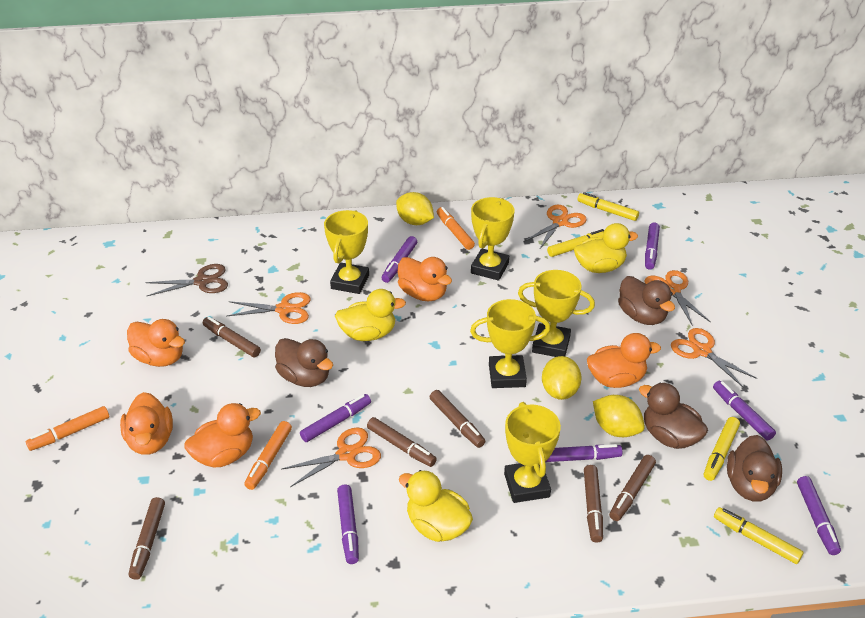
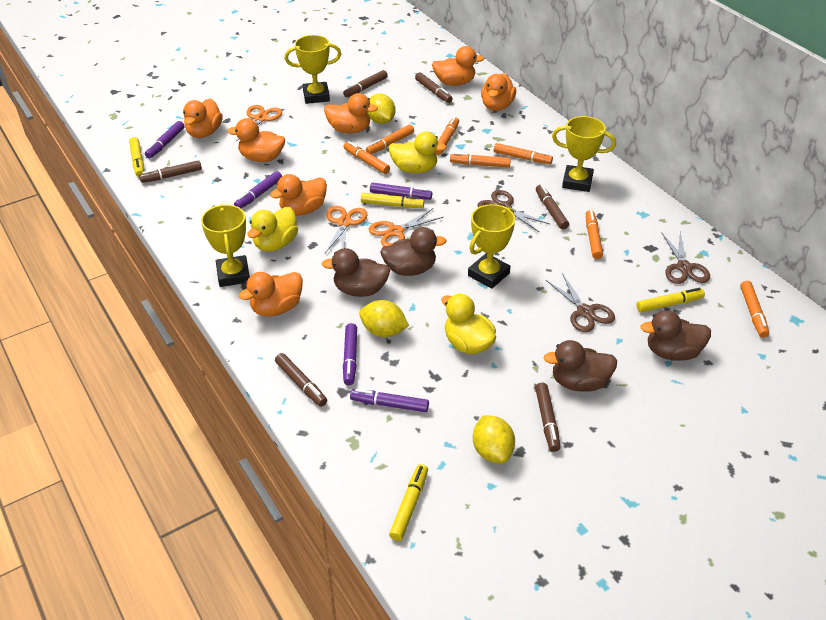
brown scissors: 1 -> 3
orange duck: 5 -> 7
orange marker: 3 -> 7
orange scissors: 5 -> 3
purple marker: 7 -> 5
yellow trophy: 5 -> 4

